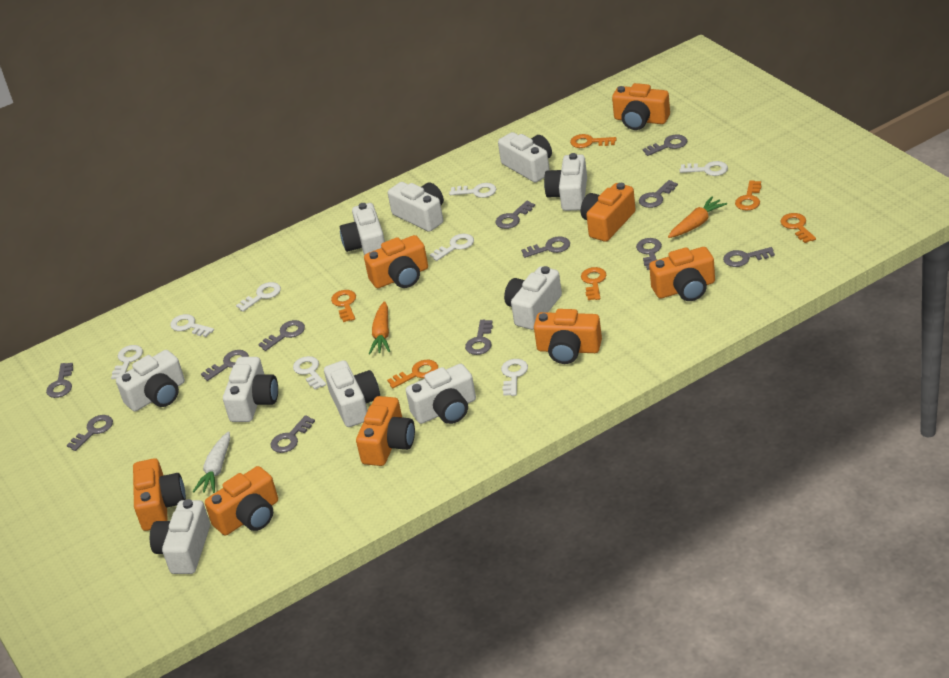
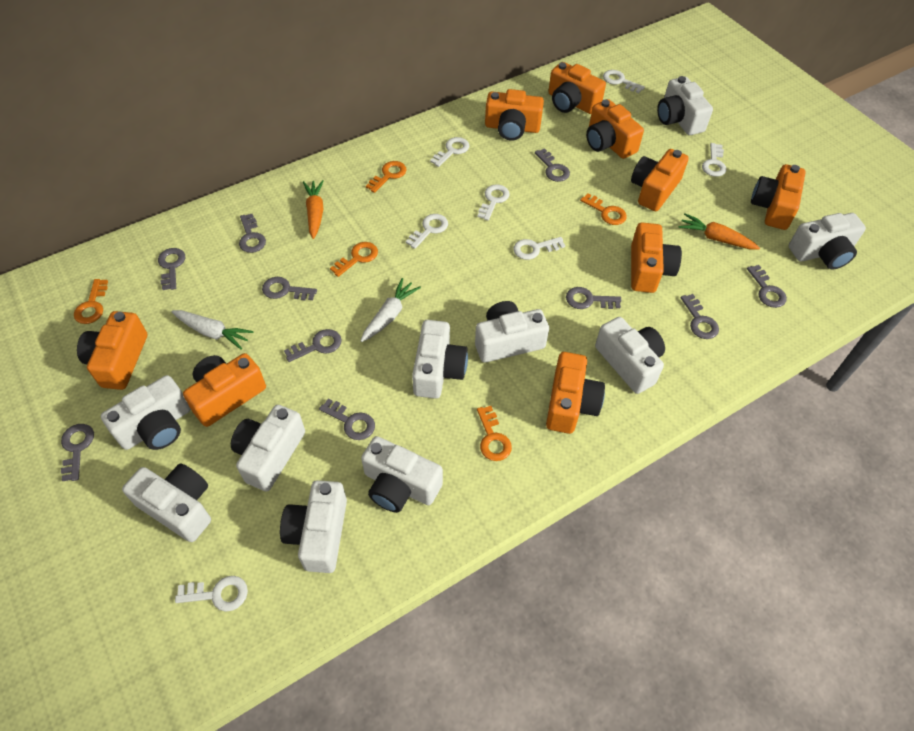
grey key: 12 -> 10
orange camera: 8 -> 9
orange key: 6 -> 5
white carrot: 1 -> 2
white key: 8 -> 7

